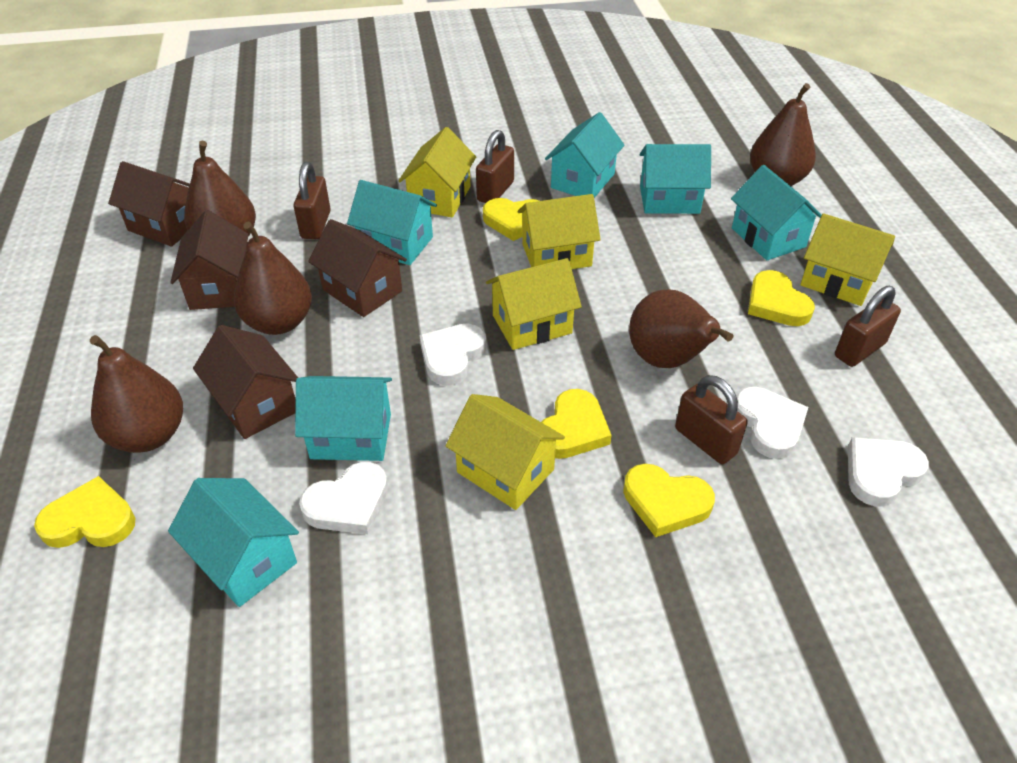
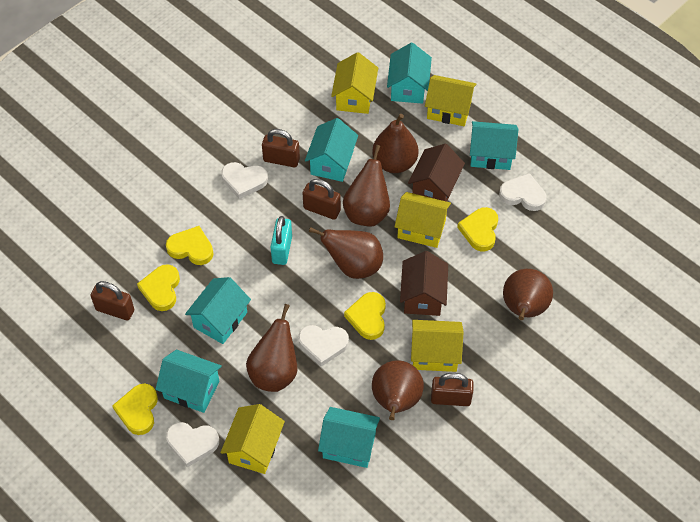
brown house: 4 -> 2
brown pear: 5 -> 6
turquoise padlock: 0 -> 1

